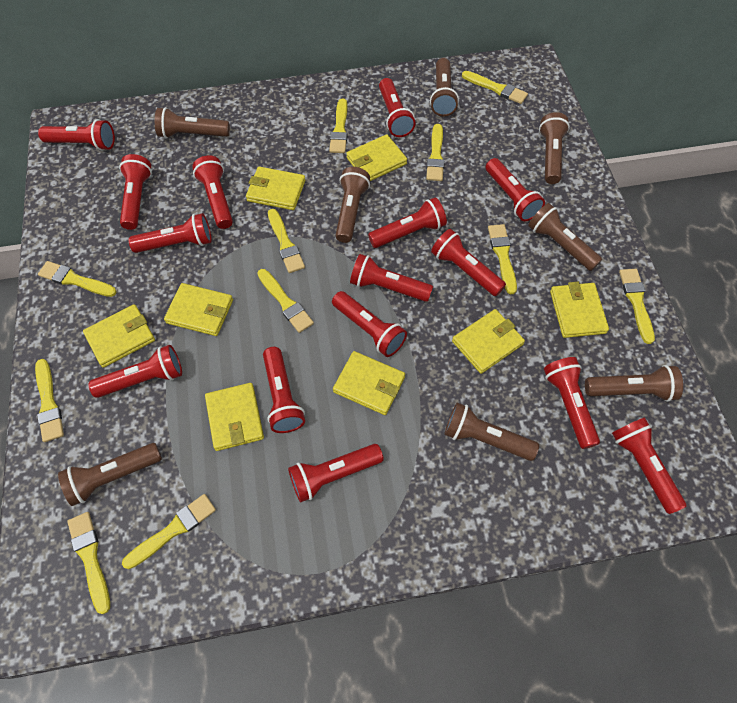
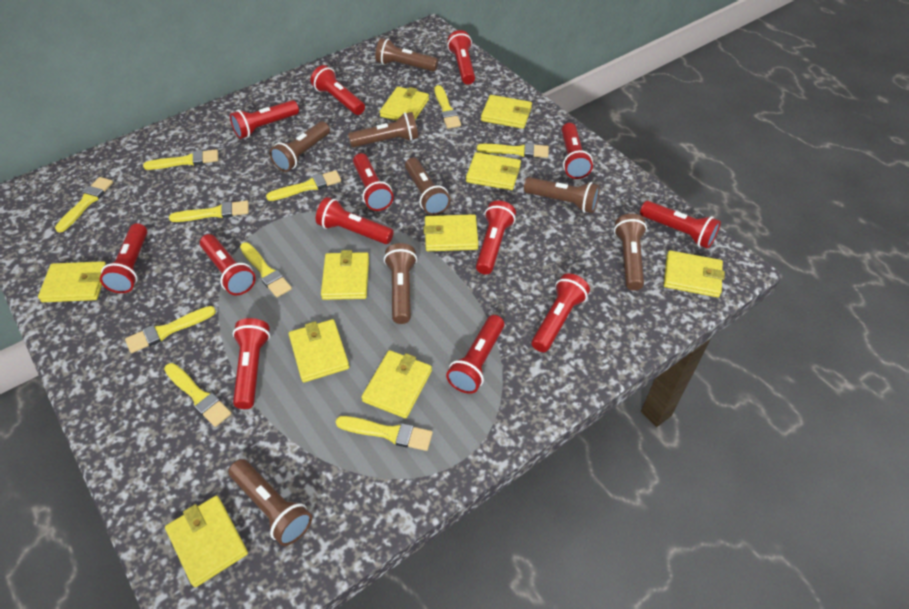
red flashlight: 15 -> 13
yellow brush: 11 -> 10
yellow wallet: 8 -> 10

